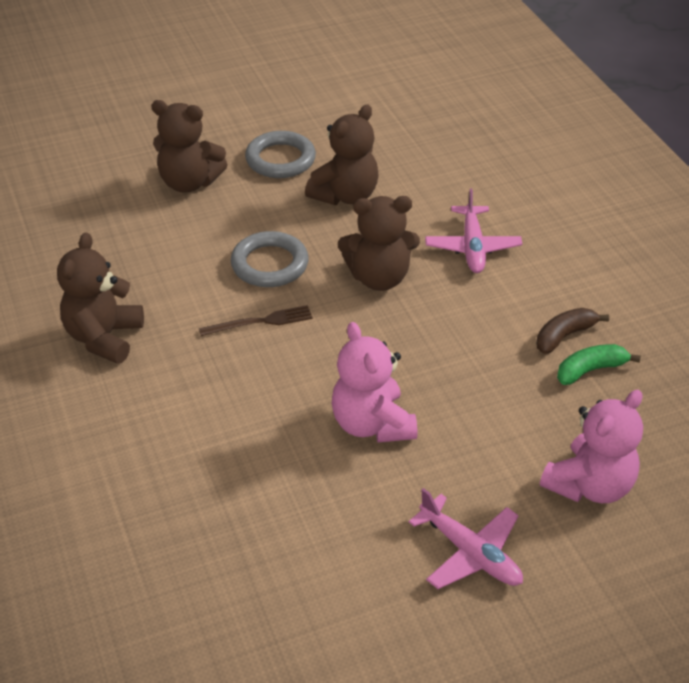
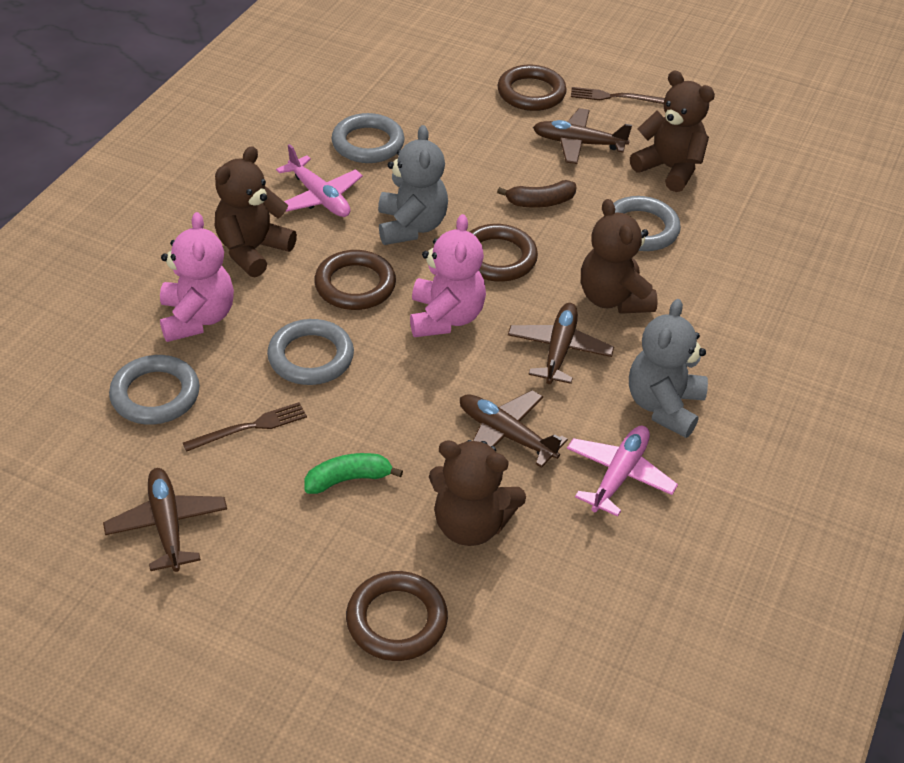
brown fork: 1 -> 2
brown plane: 0 -> 4
brown ring: 0 -> 4
grey ring: 2 -> 4
grey teddy bear: 0 -> 2

